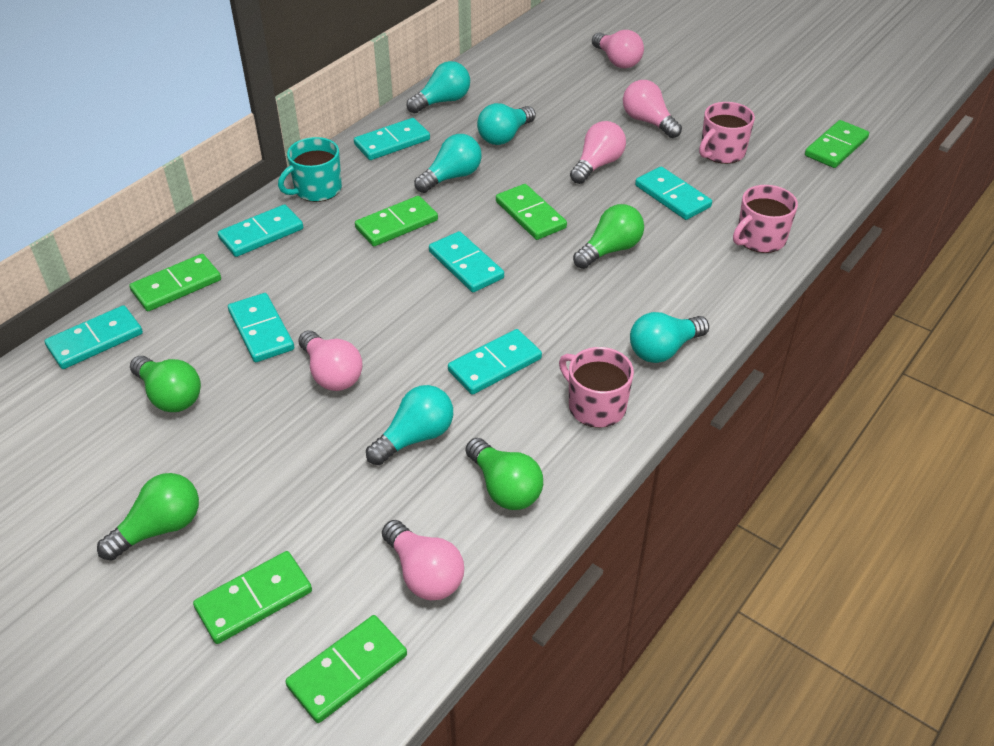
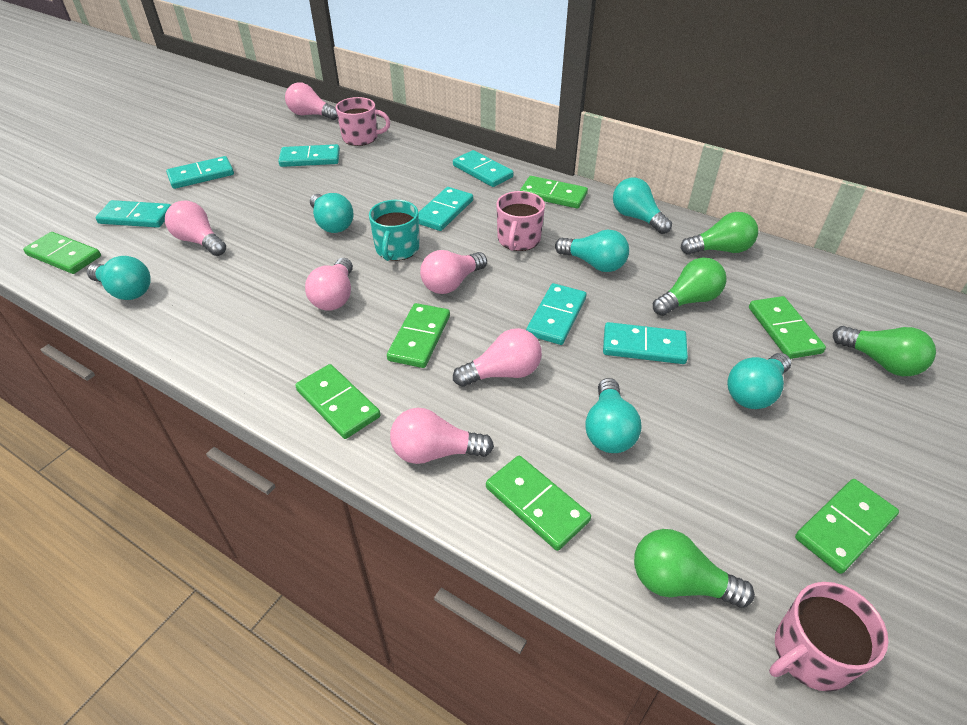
green domino: 6 -> 7
pink light bulb: 5 -> 6
turquoise light bulb: 5 -> 6

